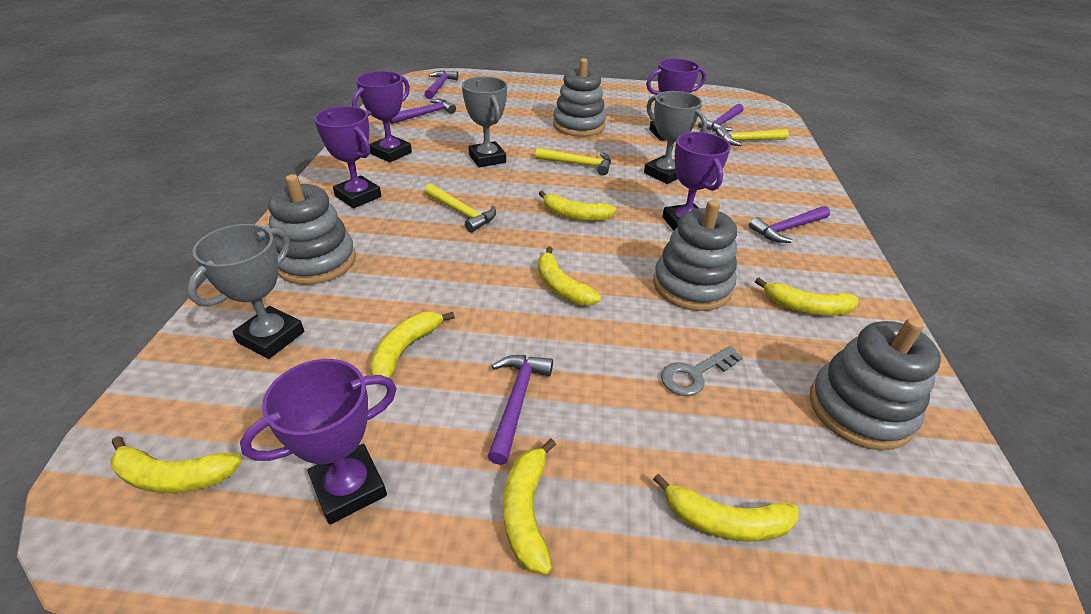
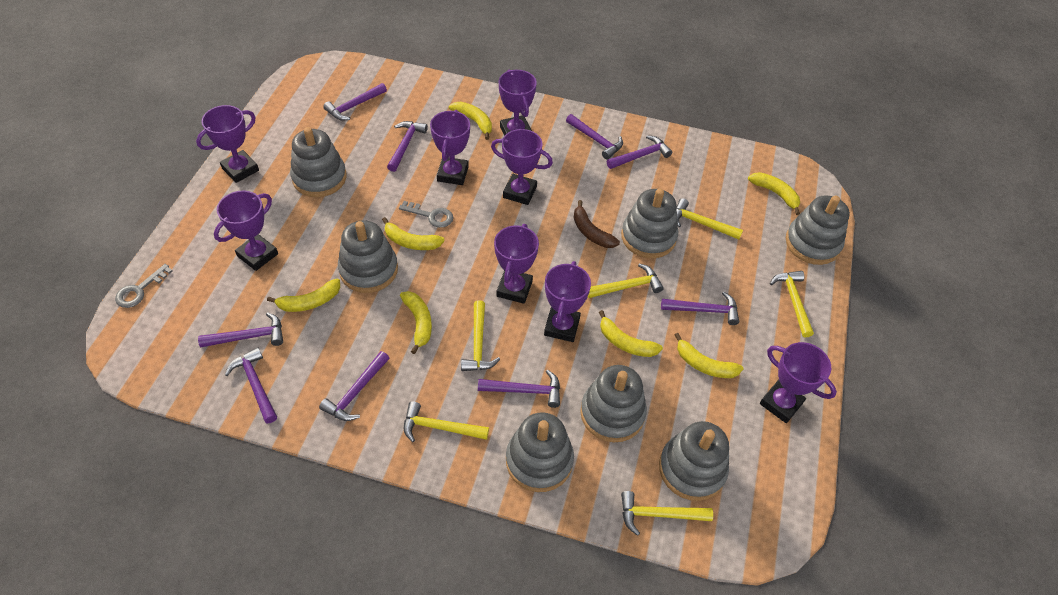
brown banana: 0 -> 1
grey key: 1 -> 2
grey stacking toy: 4 -> 7
grey trophy: 3 -> 0
purple hammer: 5 -> 9
purple trophy: 5 -> 8
yellow hammer: 3 -> 6

